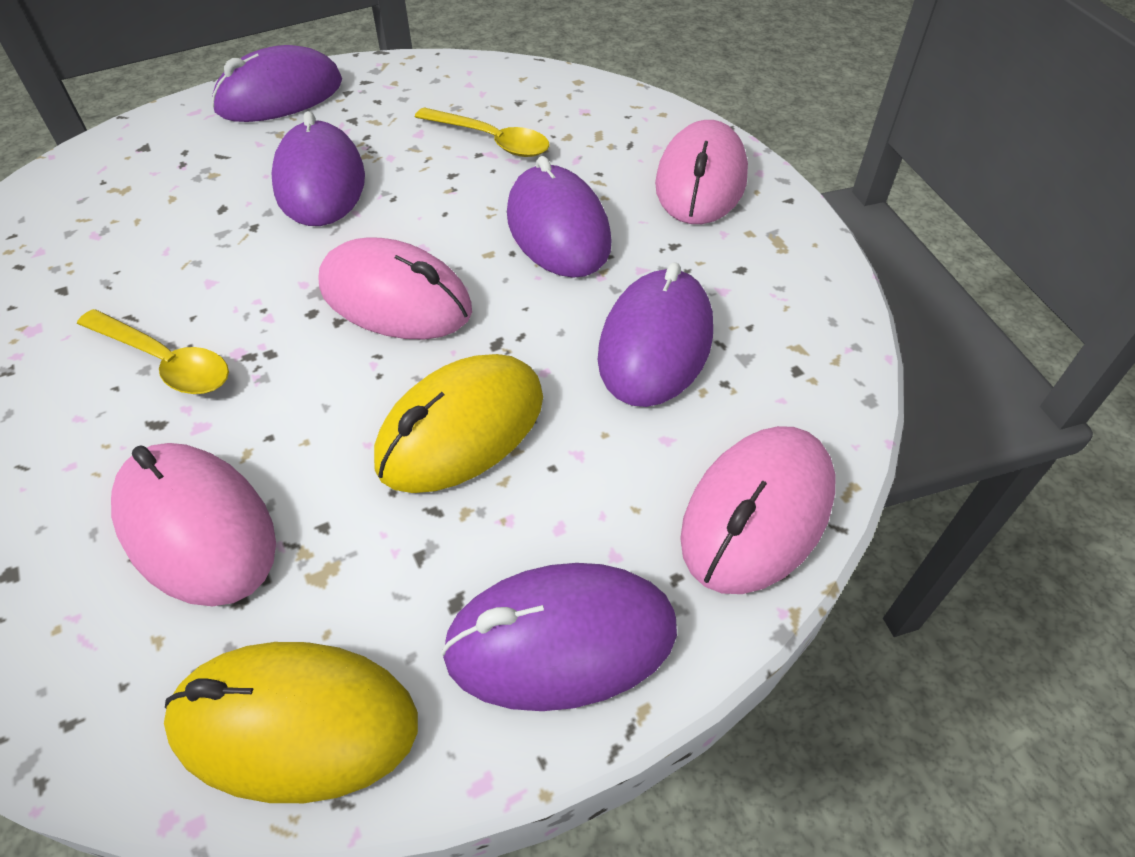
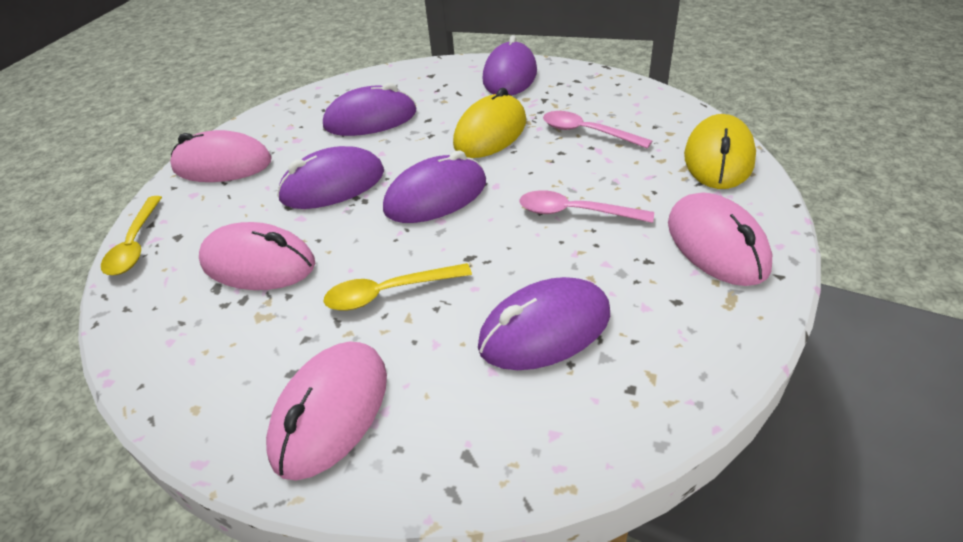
pink spoon: 0 -> 2

